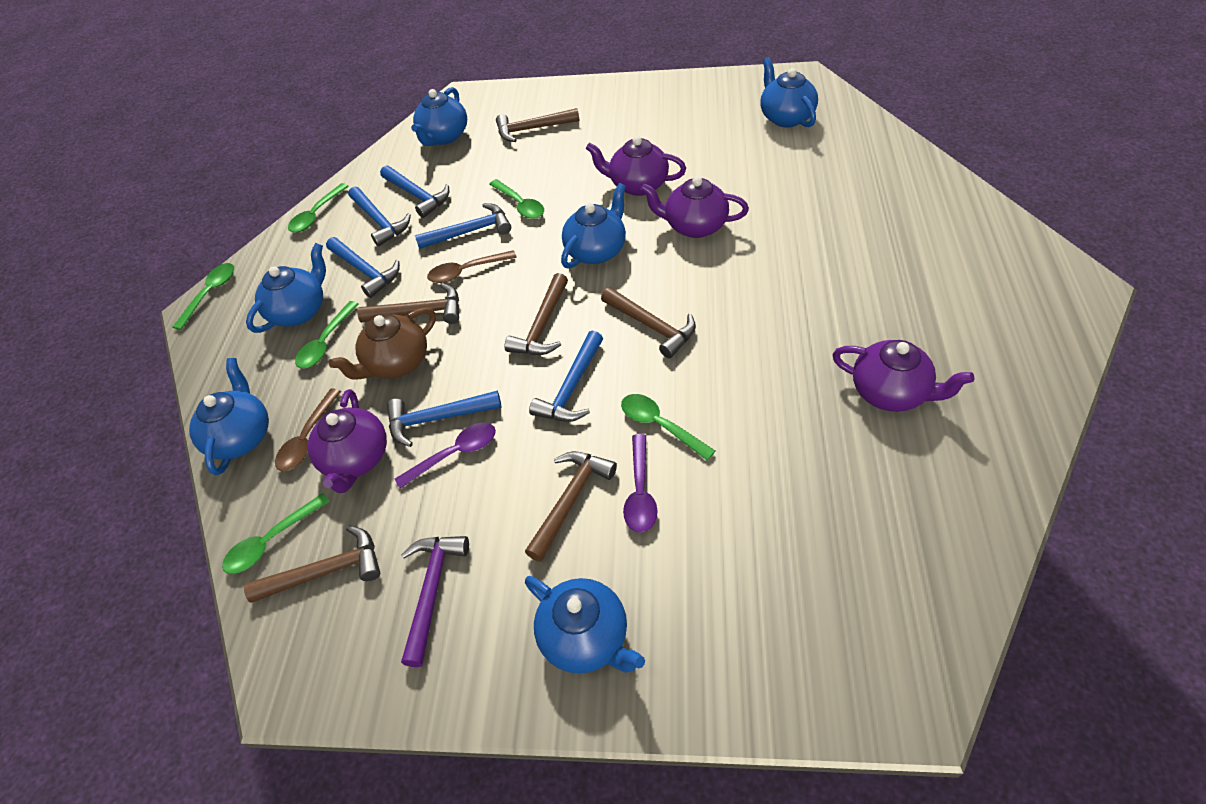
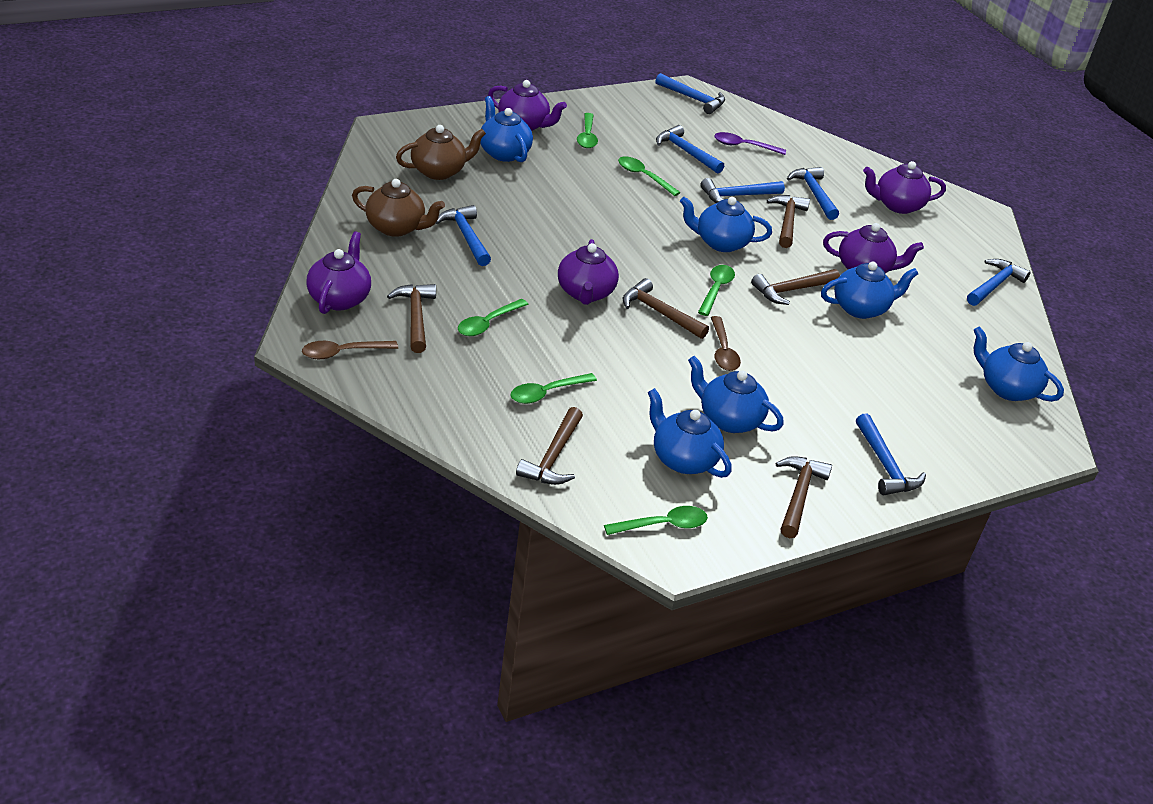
blue hammer: 6 -> 7
brown teapot: 1 -> 2
purple hammer: 1 -> 0
purple spoon: 2 -> 1
purple teapot: 4 -> 5

